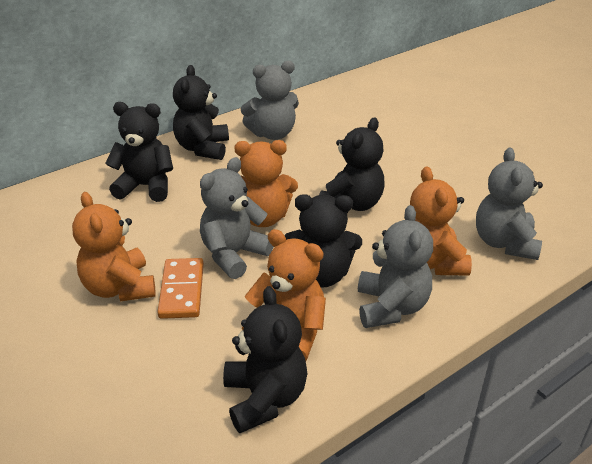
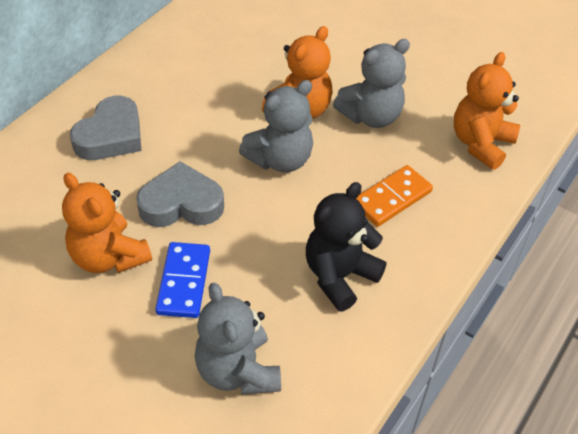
black teddy bear: 5 -> 1
blue domino: 0 -> 1
grey heart: 0 -> 2
grey teddy bear: 4 -> 3
orange teddy bear: 4 -> 3

